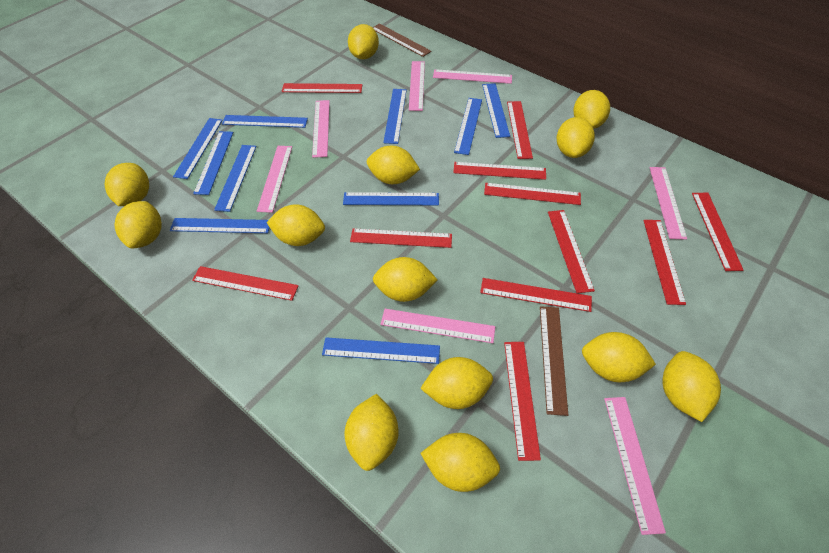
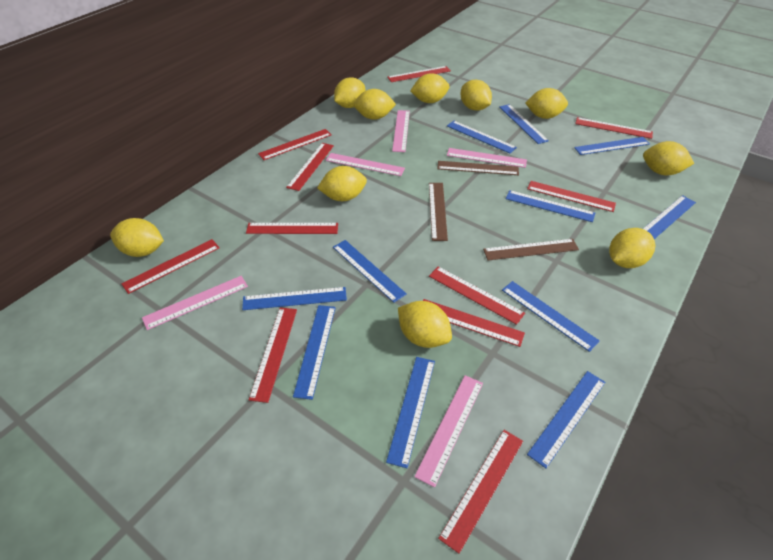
blue ruler: 10 -> 11
brown ruler: 2 -> 3
pink ruler: 7 -> 5
yellow lemon: 13 -> 10

